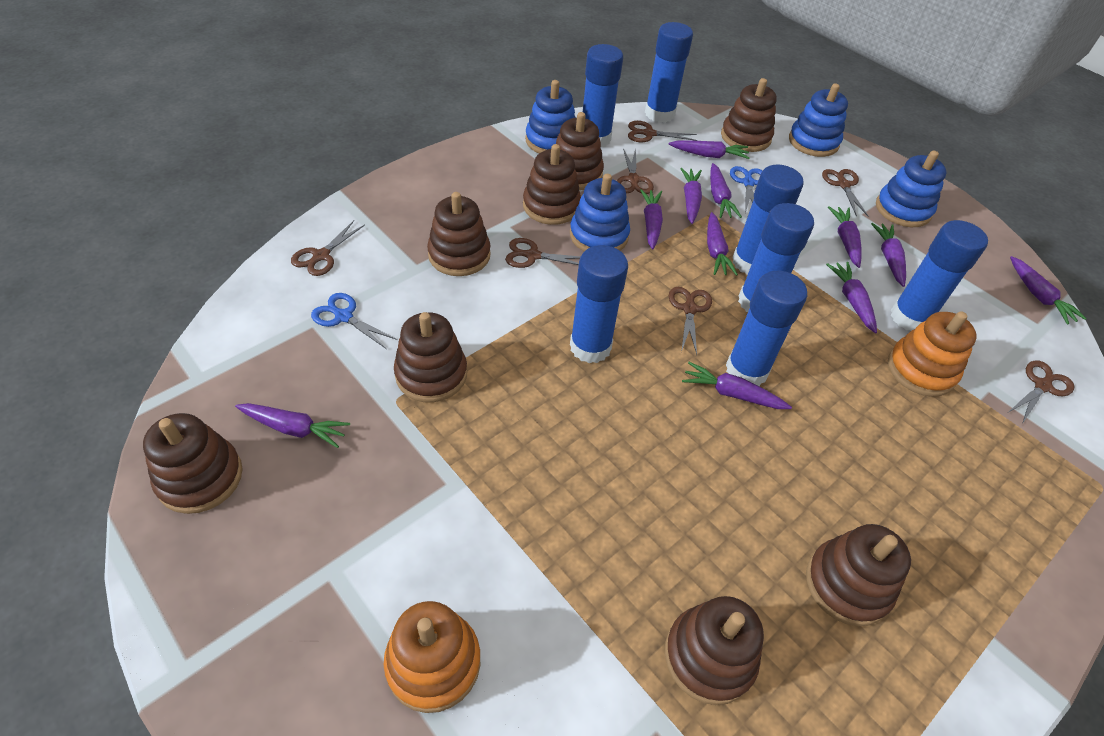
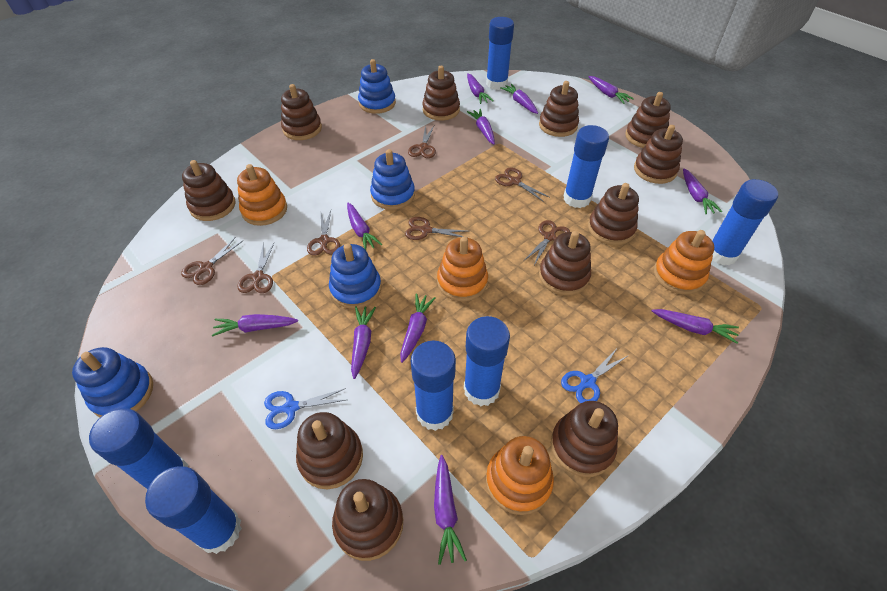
brown stacking toy: 8 -> 11
orange stacking toy: 2 -> 4

